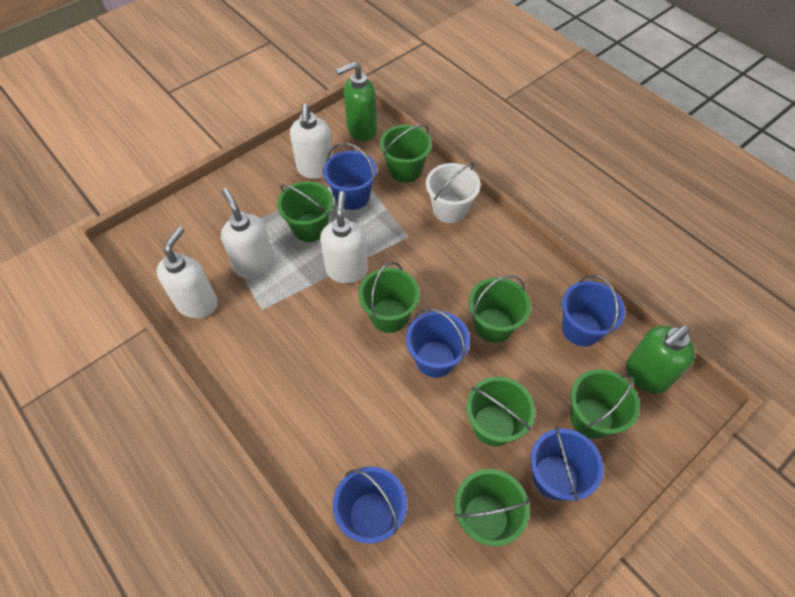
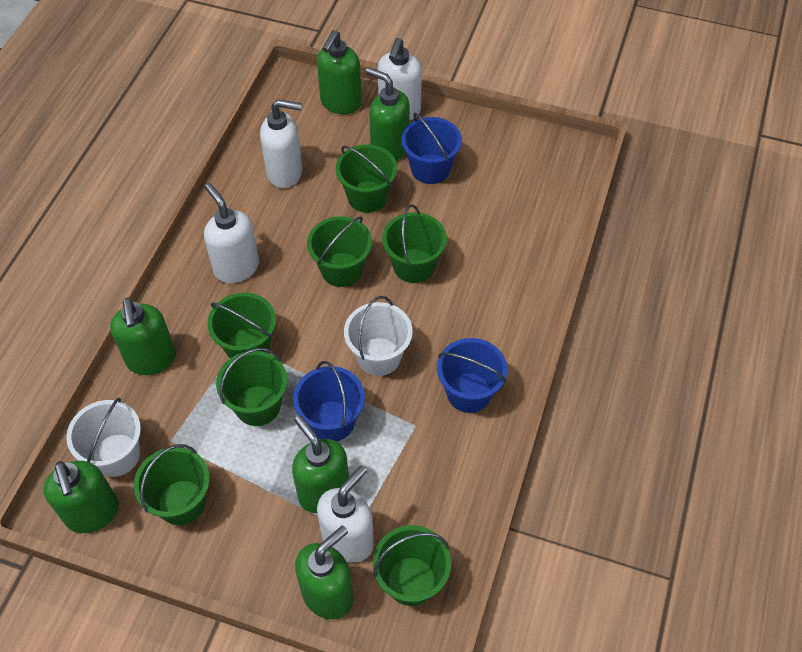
blue bucket: 5 -> 3
green soap dispenser: 2 -> 6
white bucket: 1 -> 2

